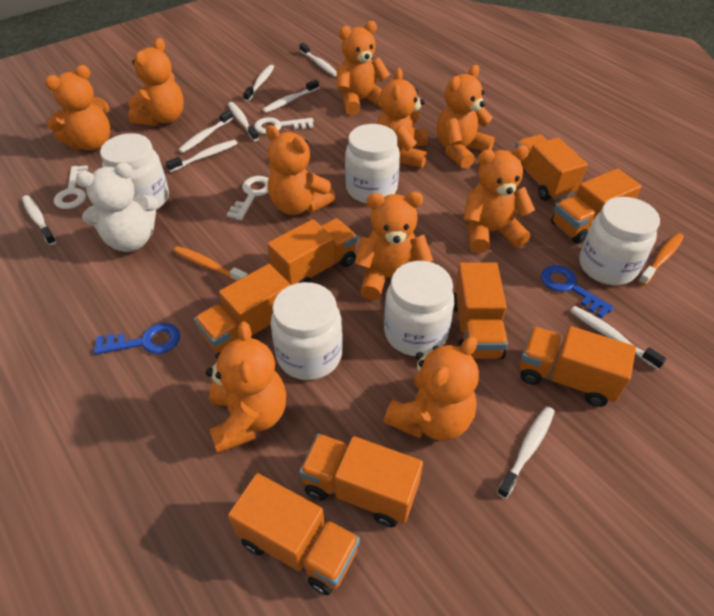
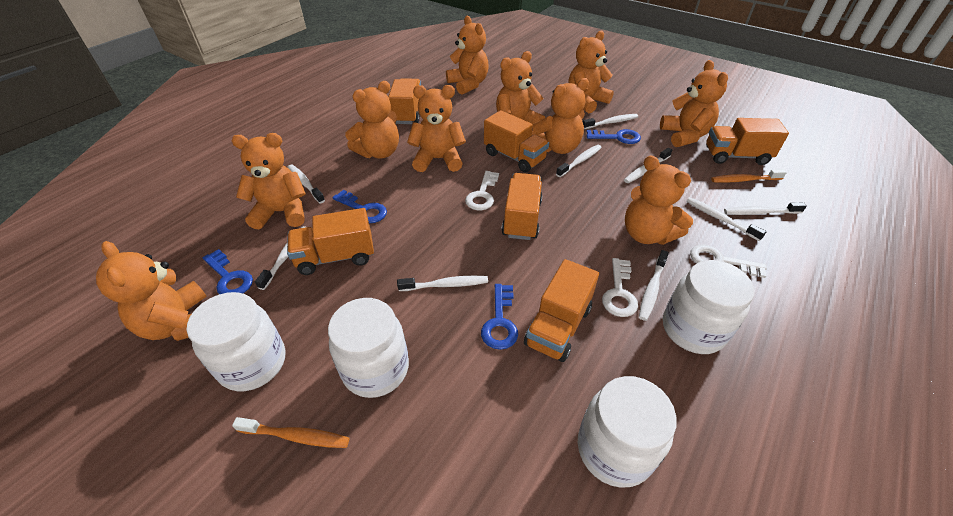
blue key: 2 -> 4
orange truck: 8 -> 6
white jar: 5 -> 4
white teddy bear: 1 -> 0

